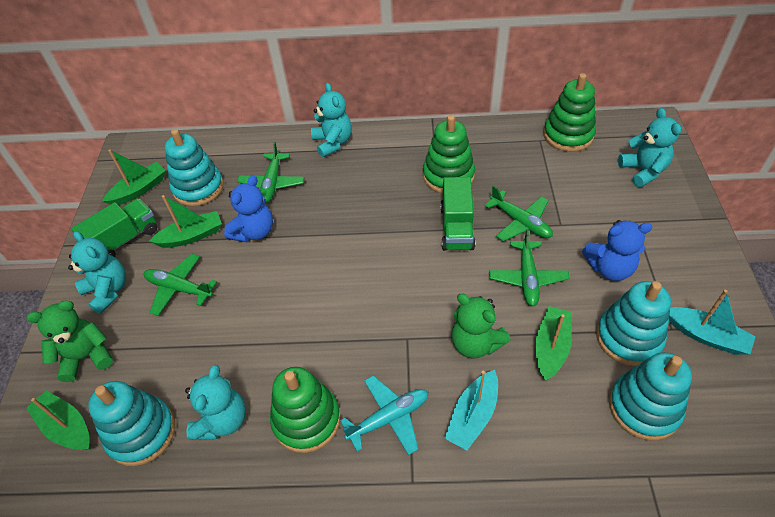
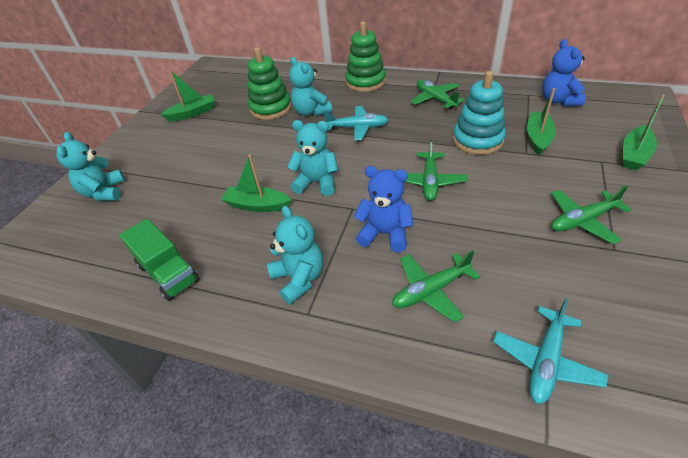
green stacking toy: 3 -> 2
green teddy bear: 2 -> 0
green truck: 2 -> 1
turquoise boat: 2 -> 0
turquoise plane: 1 -> 2
turquoise stacking toy: 4 -> 1

